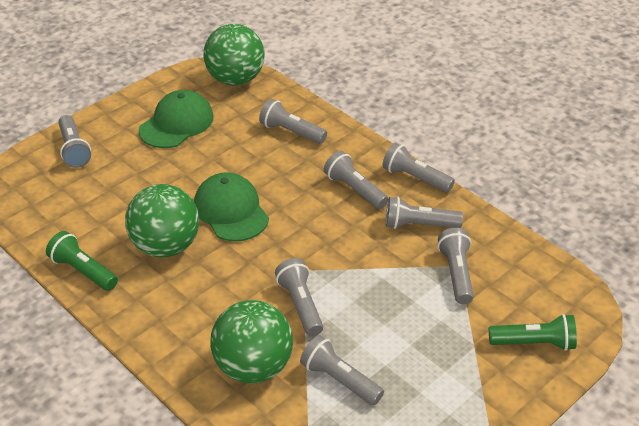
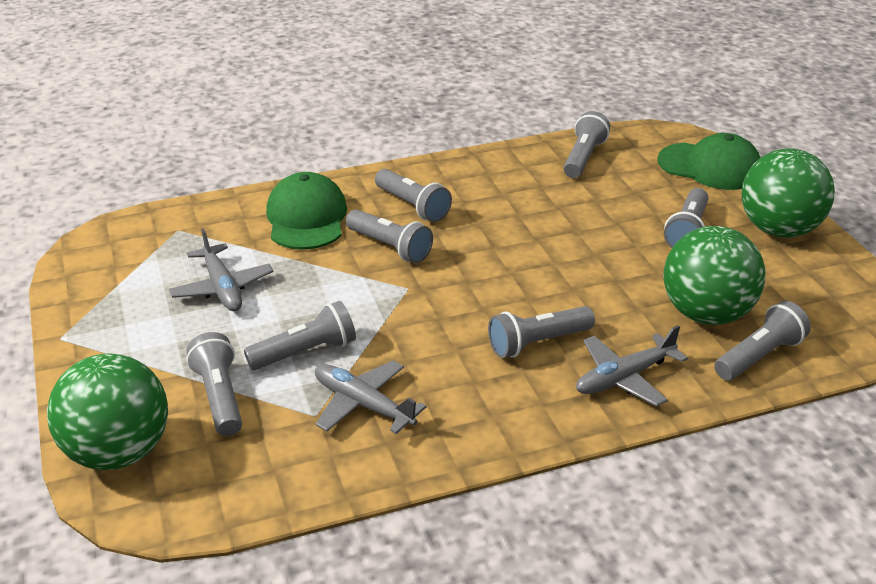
green flashlight: 2 -> 0
grey plane: 0 -> 3

